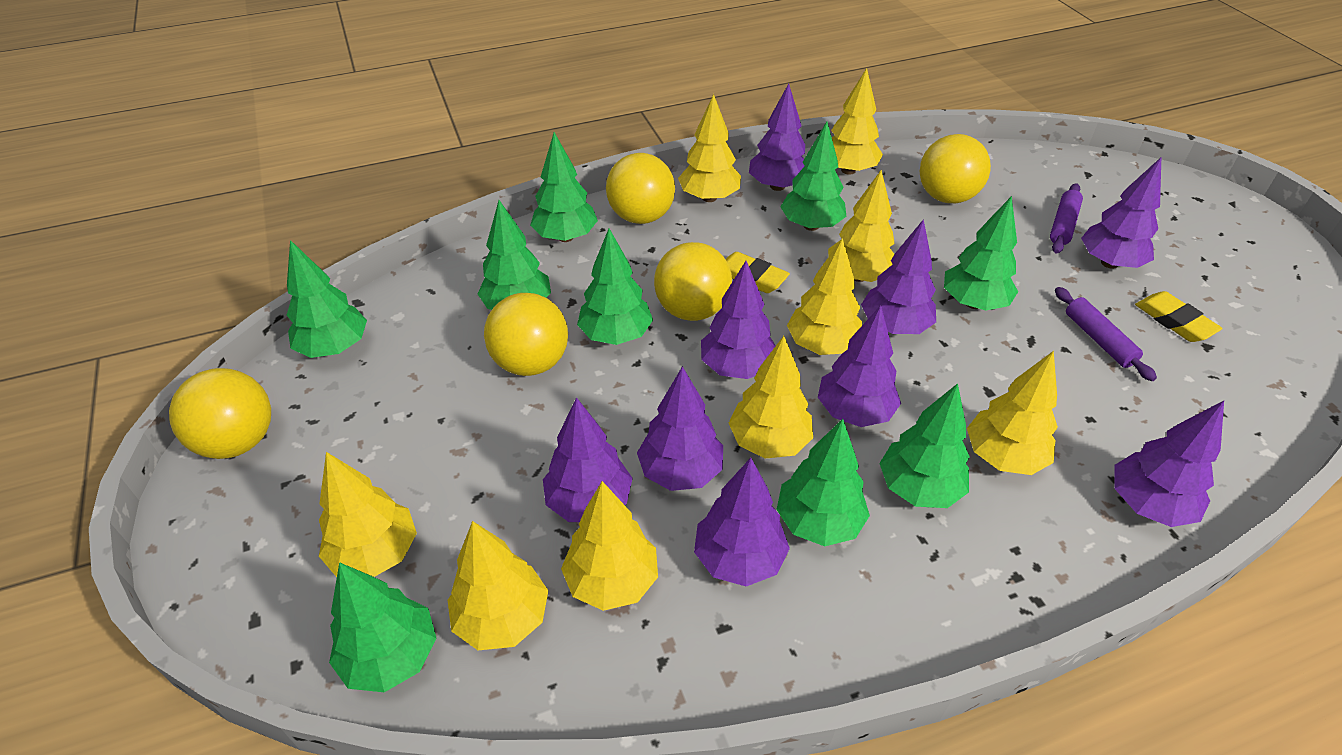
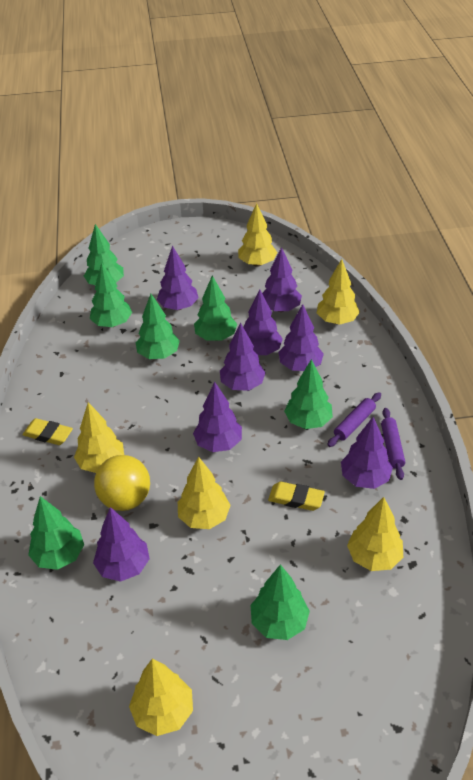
green tree: 9 -> 7
purple tree: 9 -> 8
yellow ball: 5 -> 1
yellow tree: 9 -> 6

